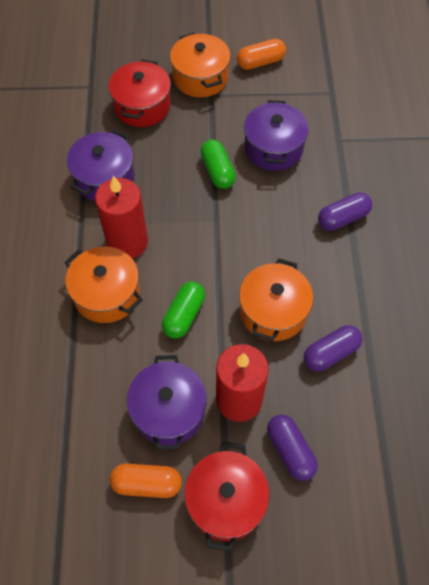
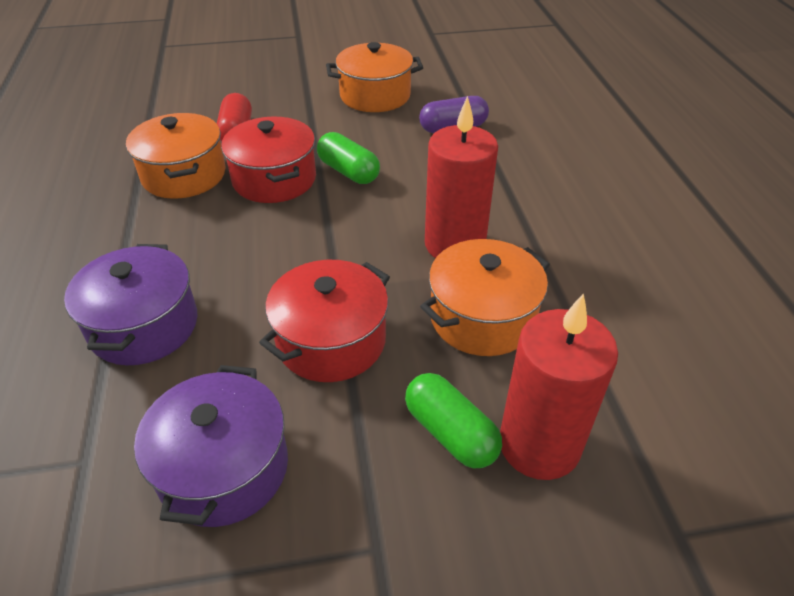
orange capsule: 2 -> 0
purple capsule: 3 -> 1
purple pot: 3 -> 2
red capsule: 0 -> 1

